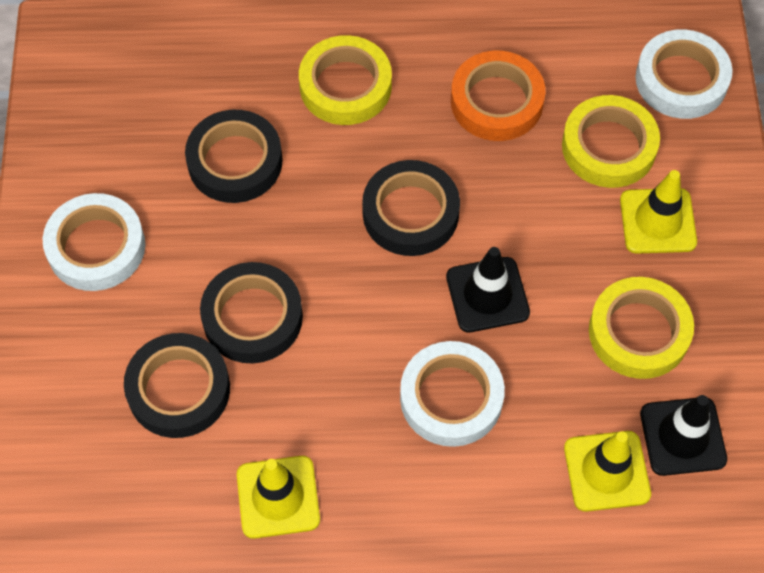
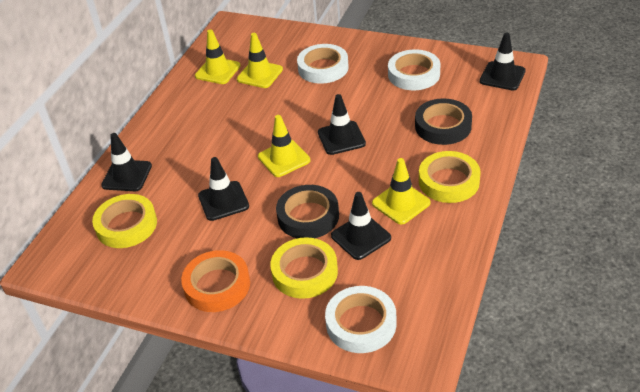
black tape: 4 -> 2
black traffic cone: 2 -> 5
yellow traffic cone: 3 -> 4

